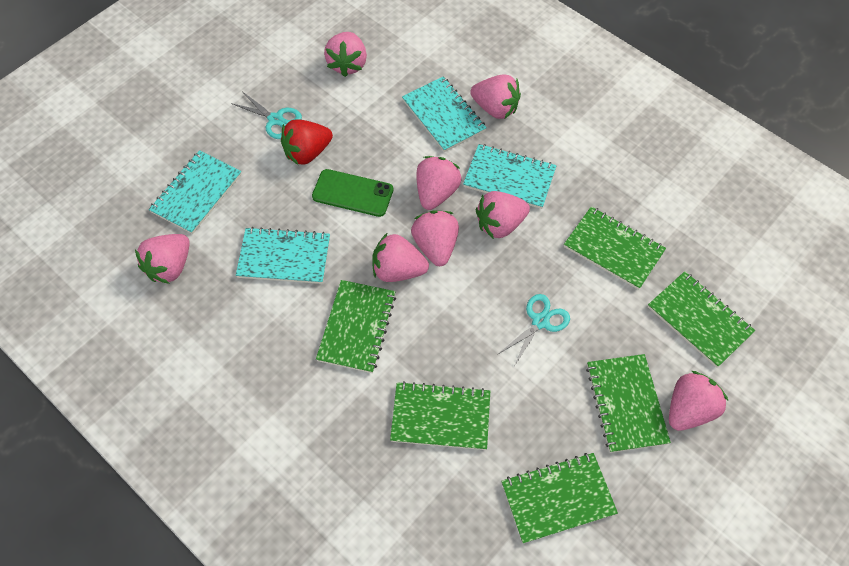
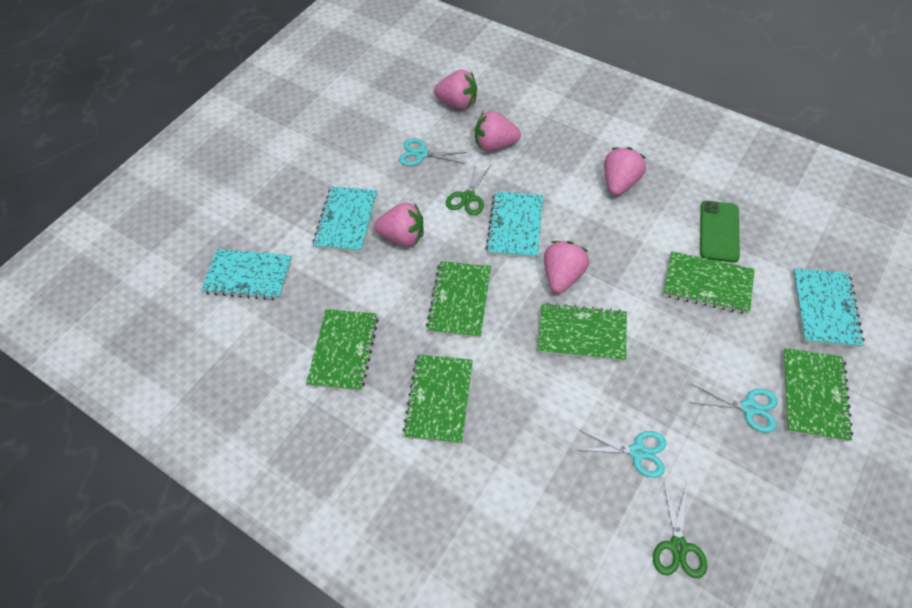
green scissors: 0 -> 2
pink strawberry: 8 -> 5
red strawberry: 1 -> 0
turquoise scissors: 2 -> 3

